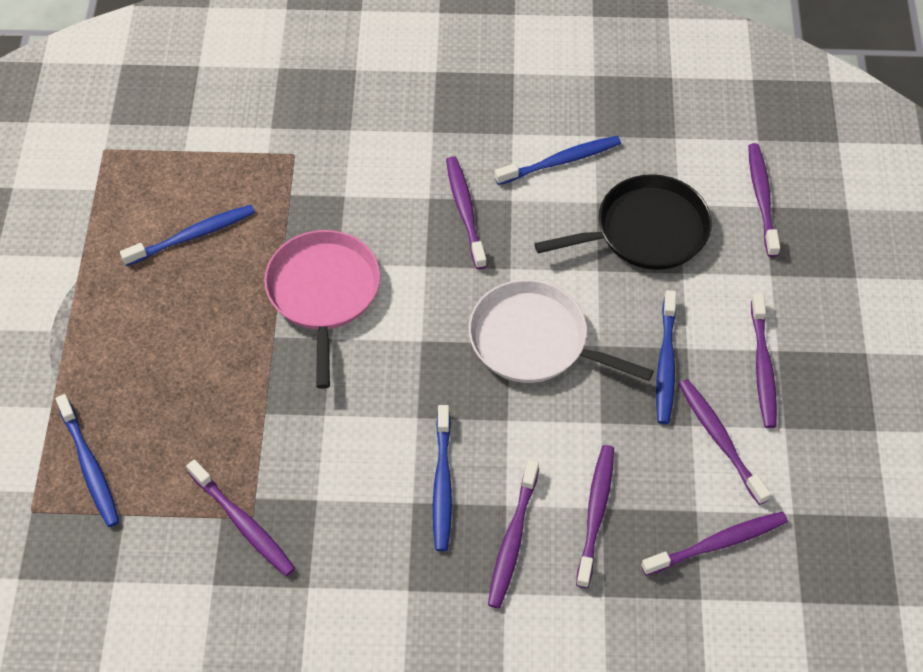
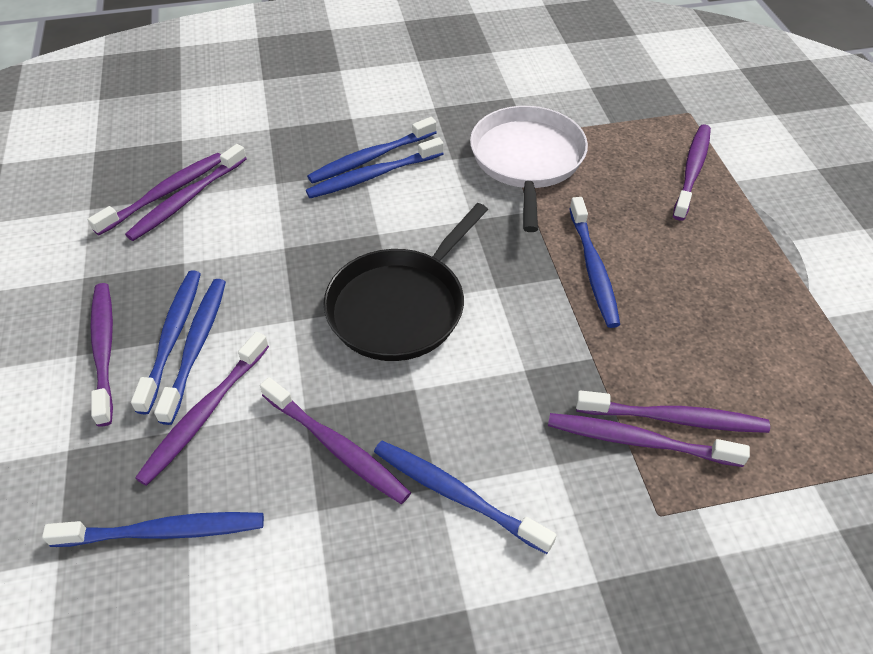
blue toothbrush: 5 -> 7
pink pan: 1 -> 0

